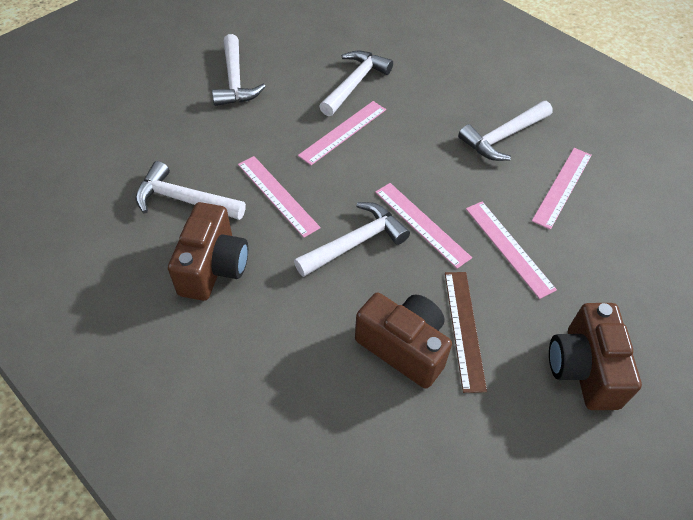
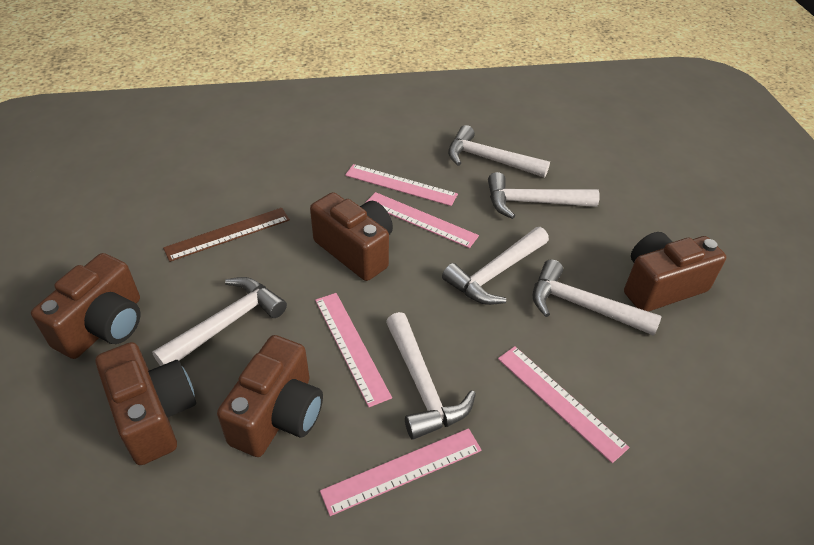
brown camera: 3 -> 5
white hammer: 5 -> 6

